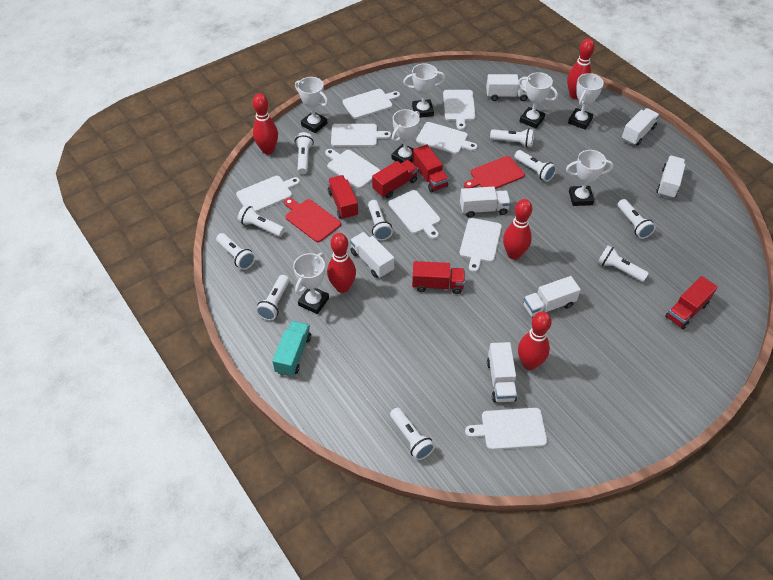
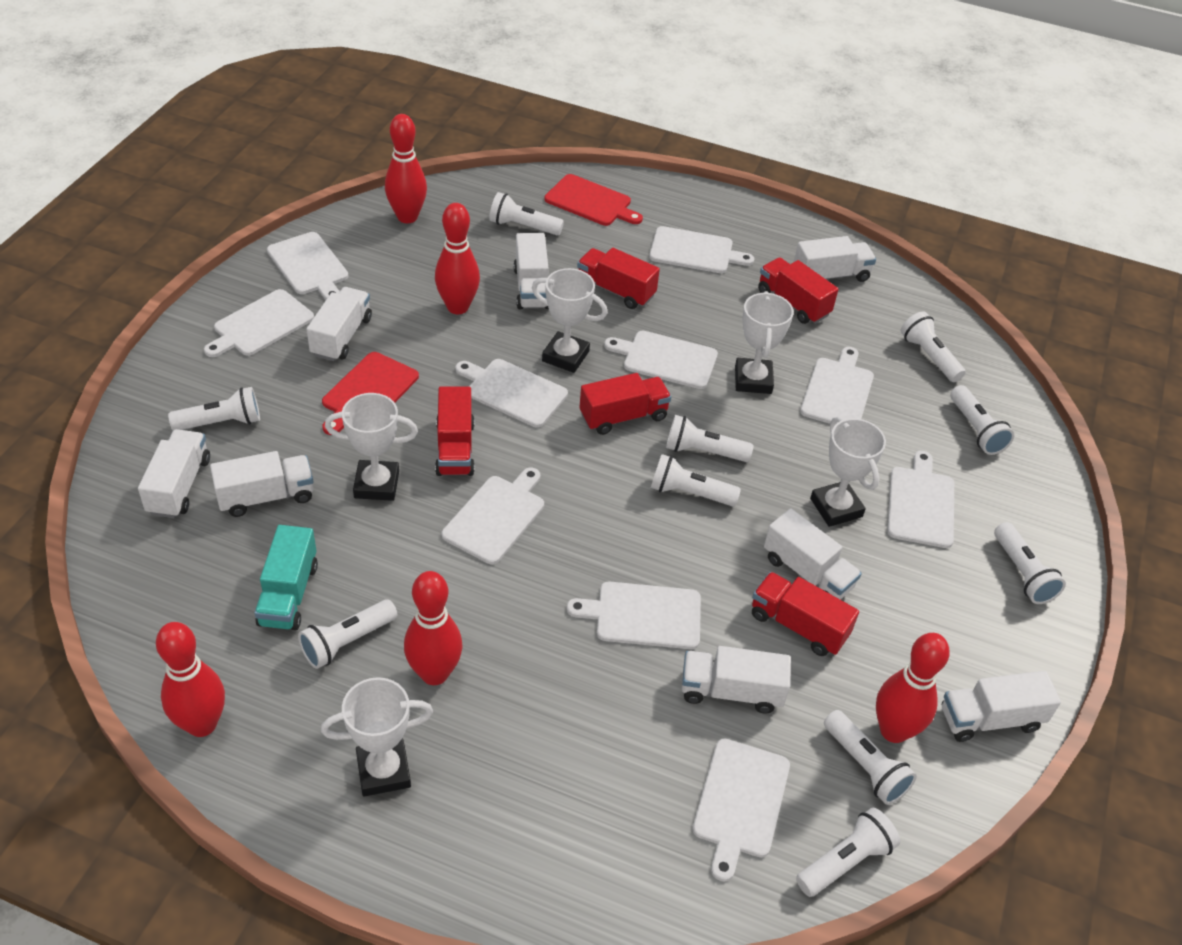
white cutting board: 9 -> 10
white trophy: 7 -> 5
white truck: 7 -> 8

